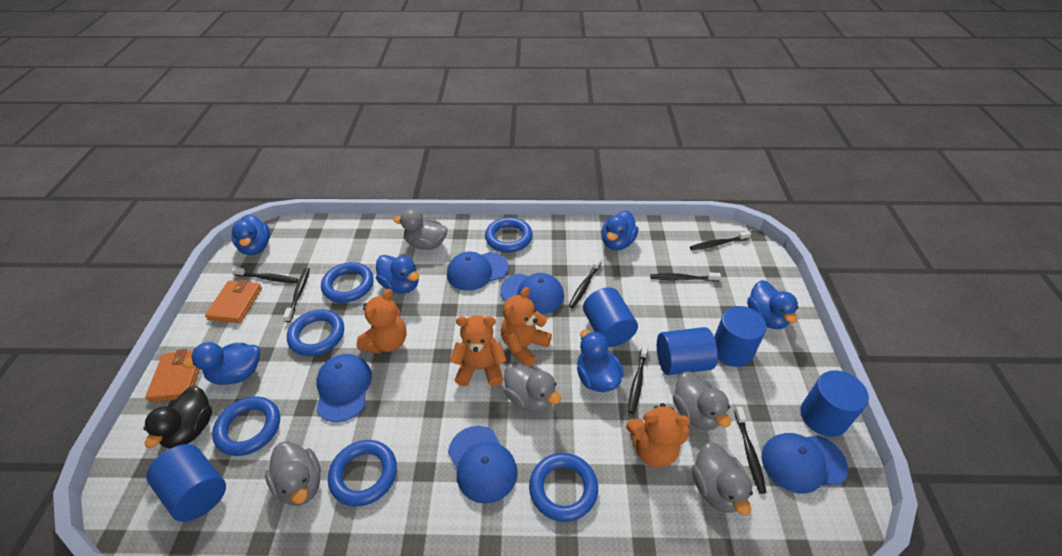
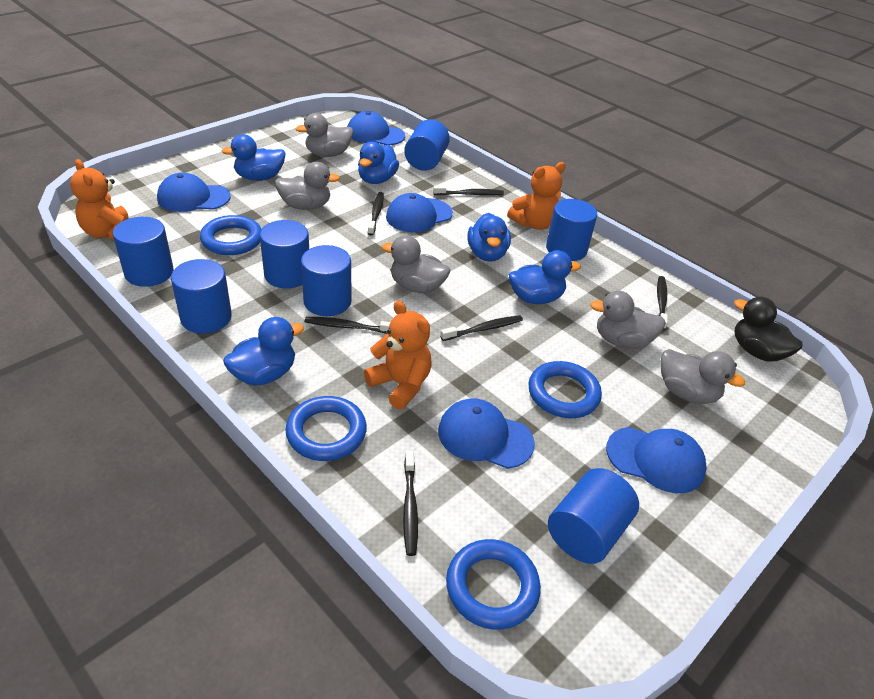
black toothbrush: 7 -> 6
blue cylinder: 5 -> 7
blue duck: 6 -> 5
blue ring: 6 -> 4
orange teddy bear: 4 -> 3
orange wallet: 2 -> 0

